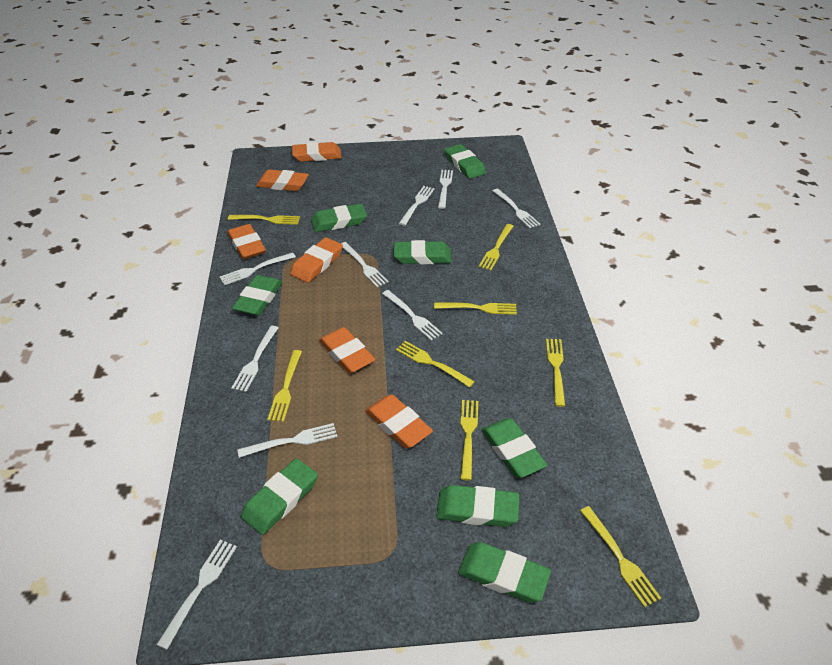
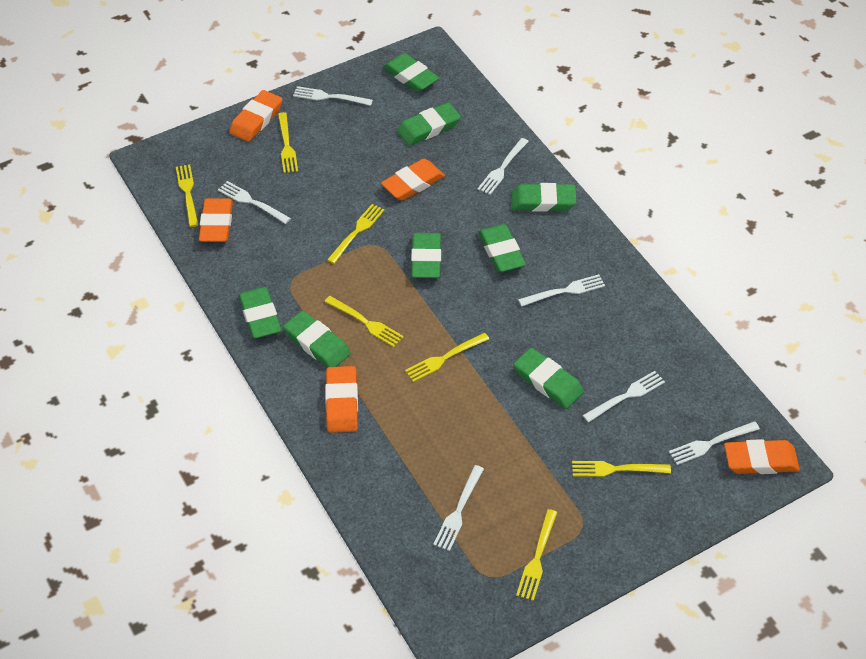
orange eraser: 6 -> 5
white fork: 9 -> 7
yellow fork: 8 -> 7

